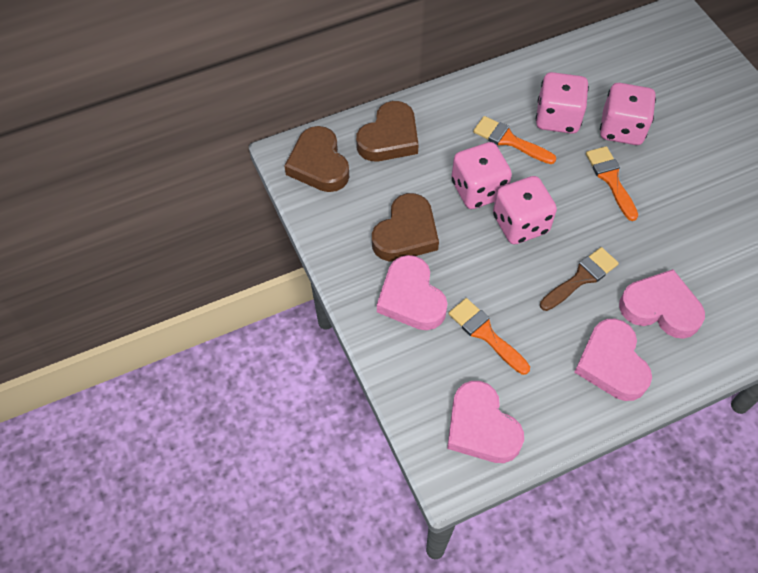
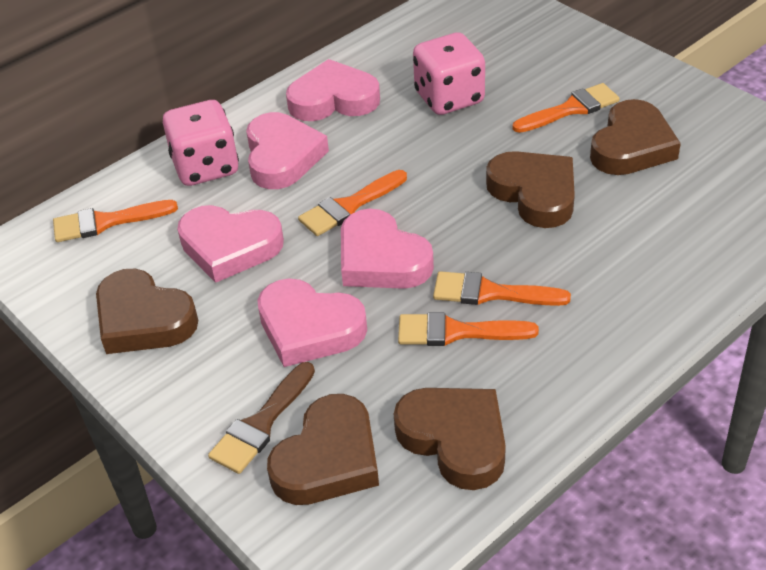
brown heart: 3 -> 5
orange brush: 3 -> 5
pink dice: 4 -> 2
pink heart: 4 -> 5

